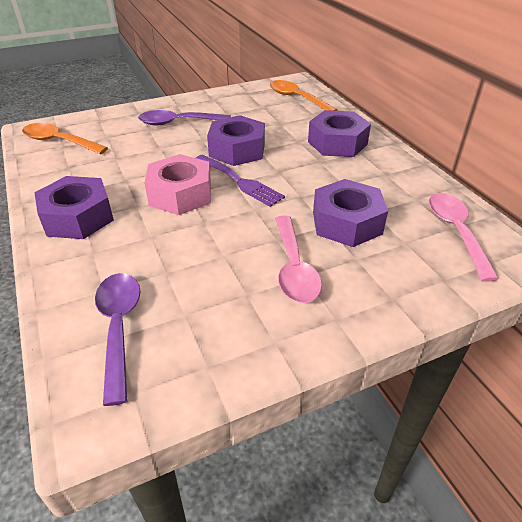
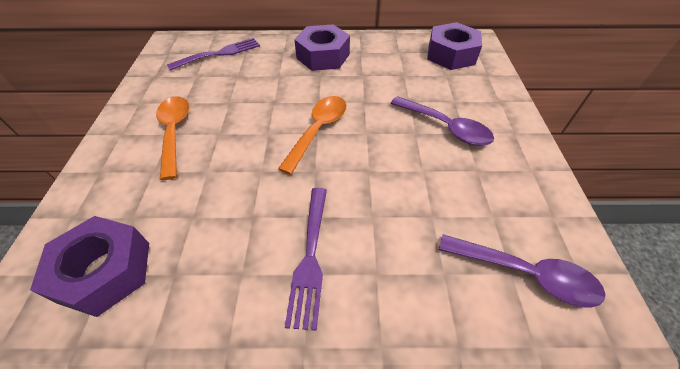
pink nut: 1 -> 0
pink spoon: 2 -> 0
purple fork: 1 -> 2
purple nut: 4 -> 3

